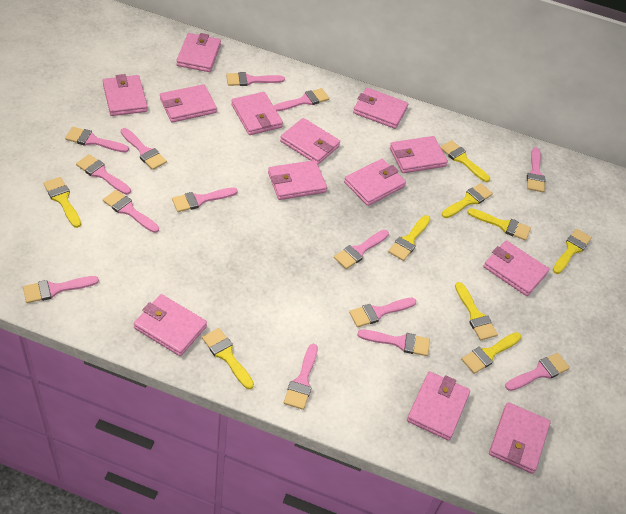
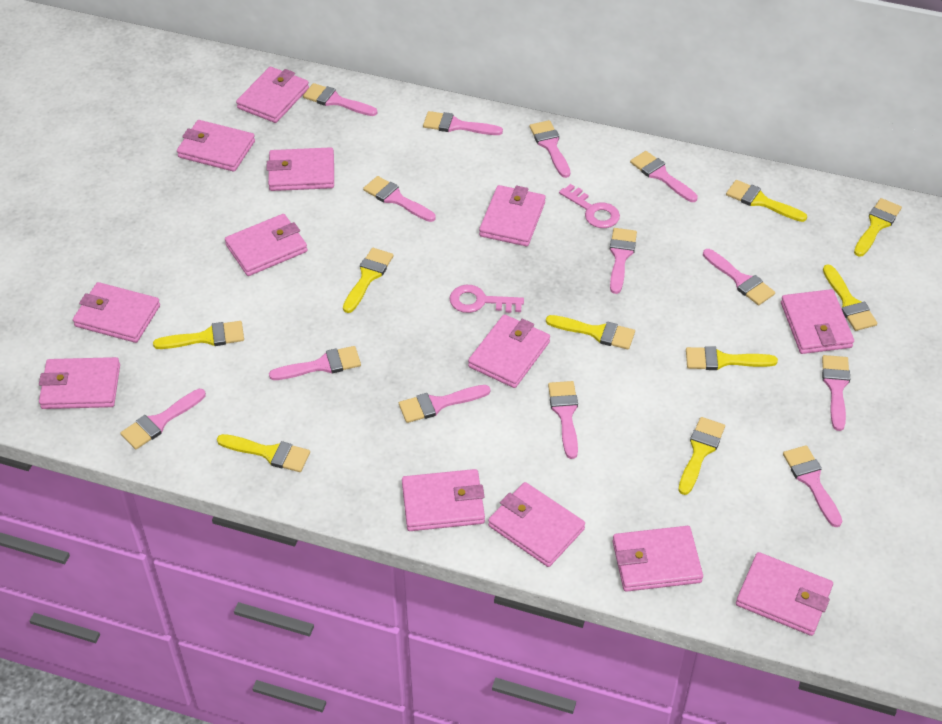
pink brush: 14 -> 13
pink key: 0 -> 2

